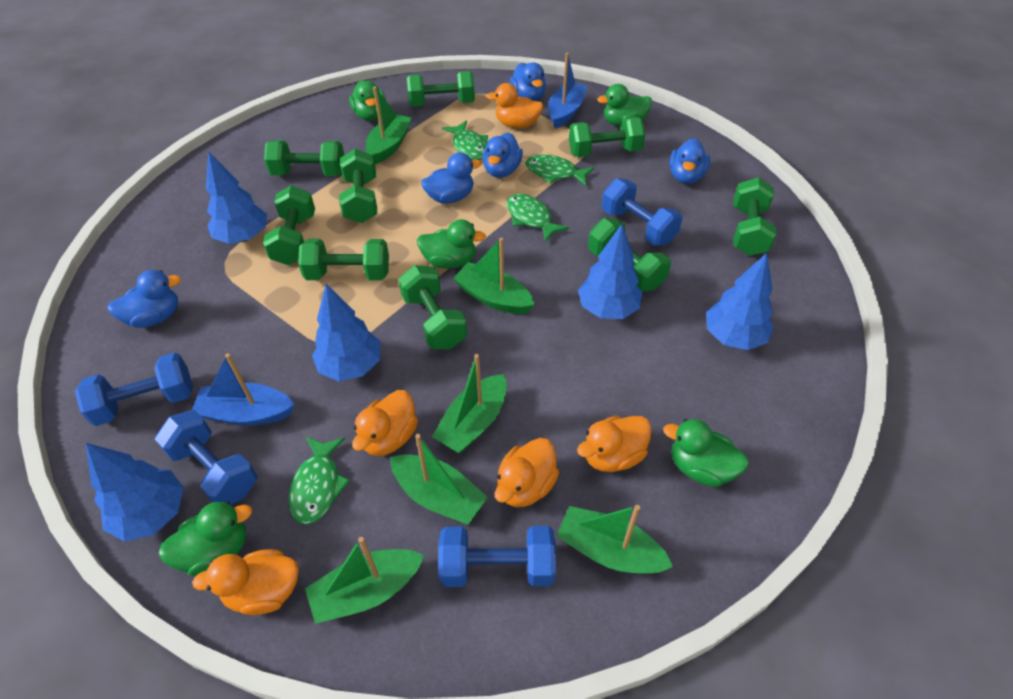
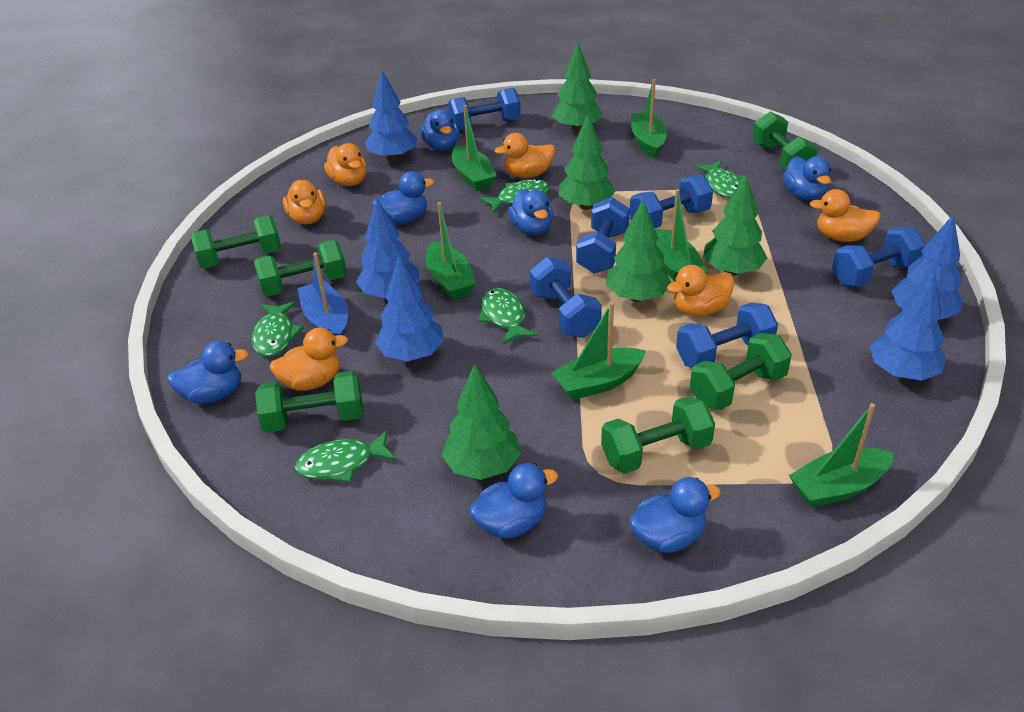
blue boat: 2 -> 1
blue duck: 5 -> 7
blue dumbbell: 4 -> 6
green duck: 5 -> 0
green dumbbell: 9 -> 6
green fish: 4 -> 5
green tree: 0 -> 5
orange duck: 5 -> 6

